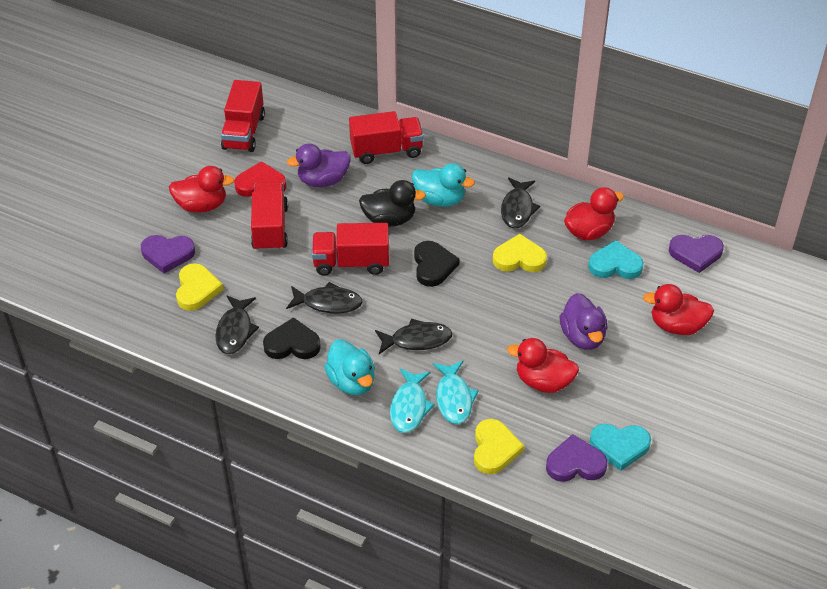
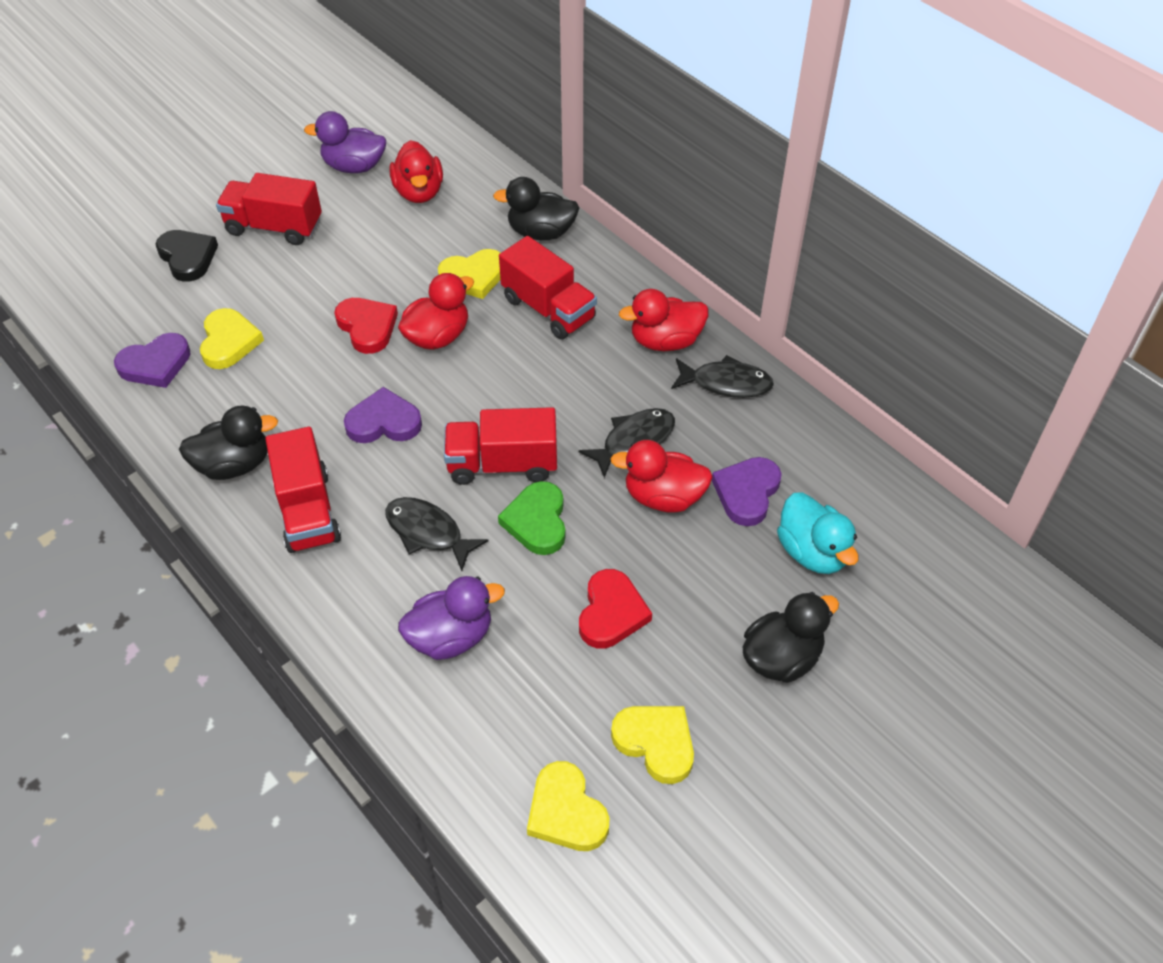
black duck: 1 -> 3
black fish: 4 -> 3
black heart: 2 -> 1
green heart: 0 -> 1
red heart: 1 -> 2
turquoise duck: 2 -> 1
turquoise fish: 2 -> 0
turquoise heart: 2 -> 0
yellow heart: 3 -> 4

